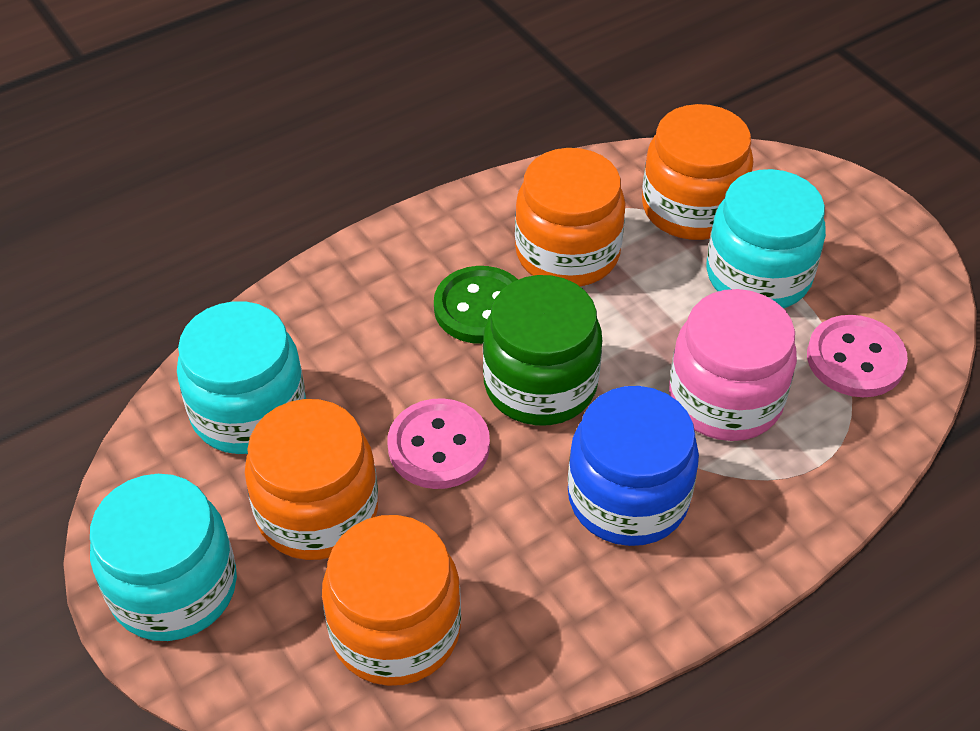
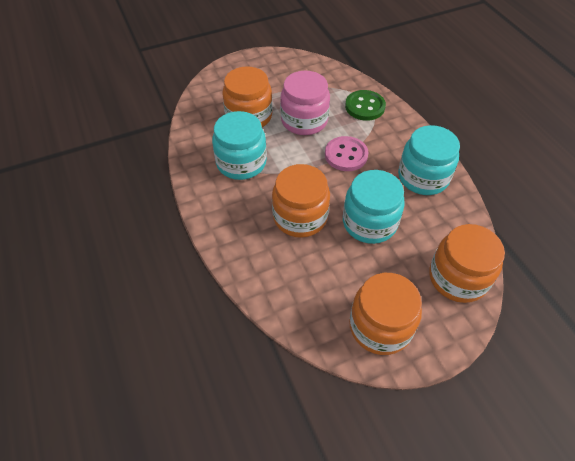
blue jar: 1 -> 0
green jar: 1 -> 0
pink button: 2 -> 1

